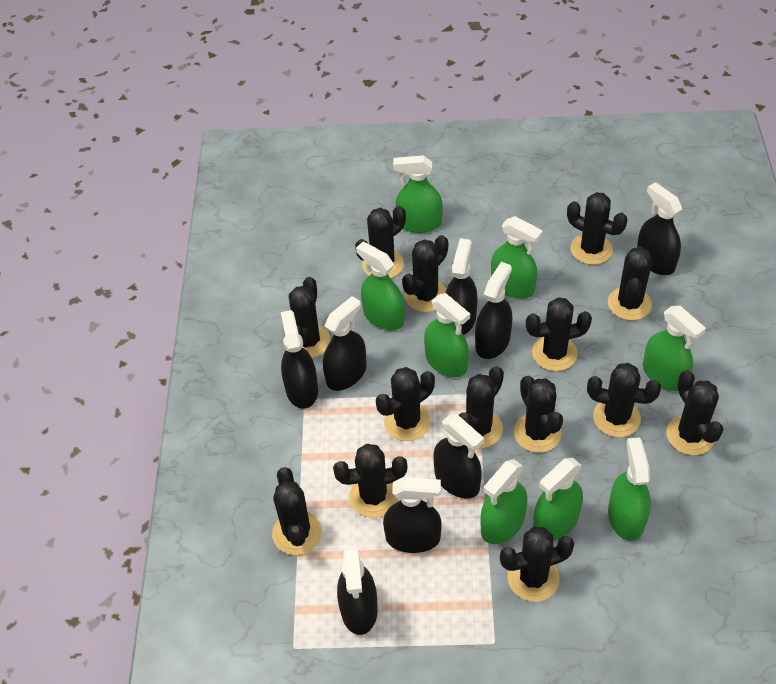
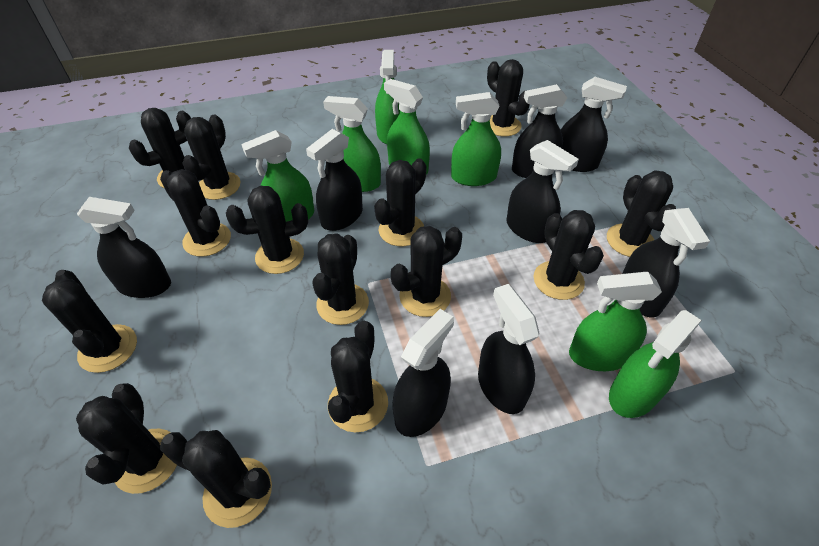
green spray bottle: 8 -> 7

